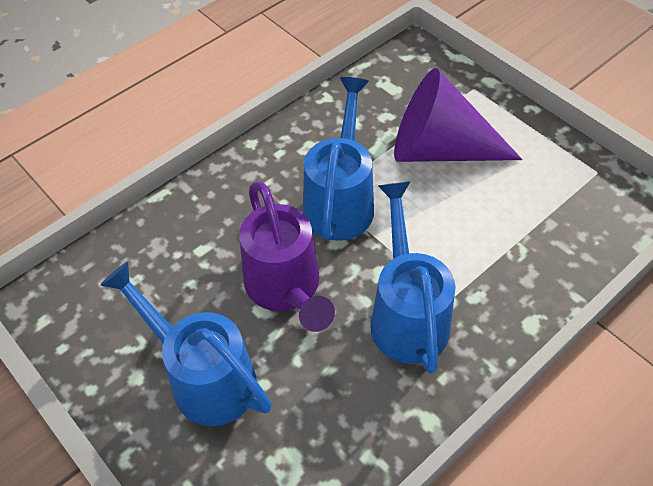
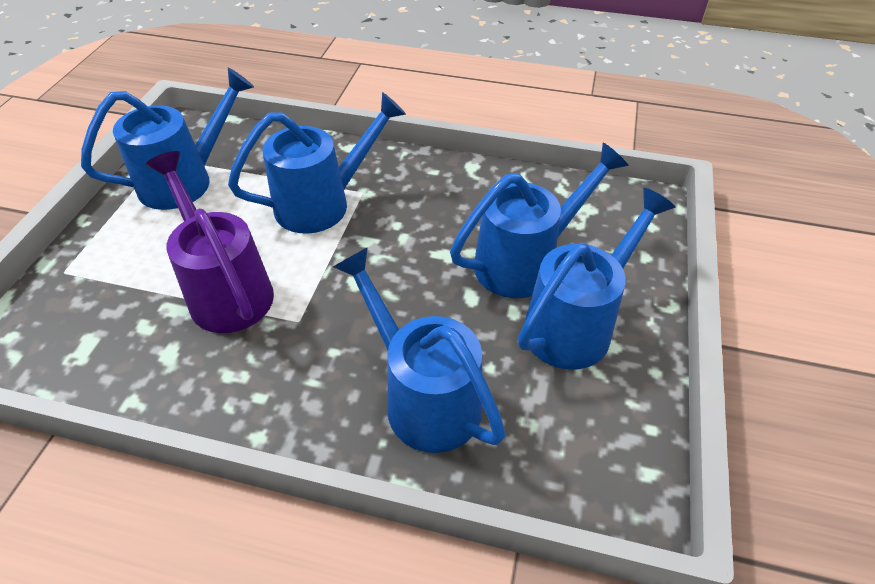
blue watering can: 3 -> 5
purple cone: 1 -> 0

